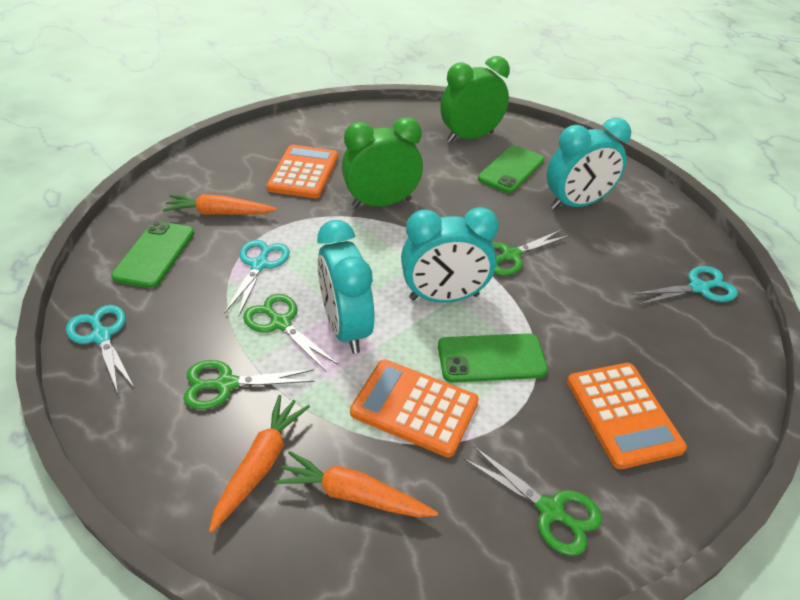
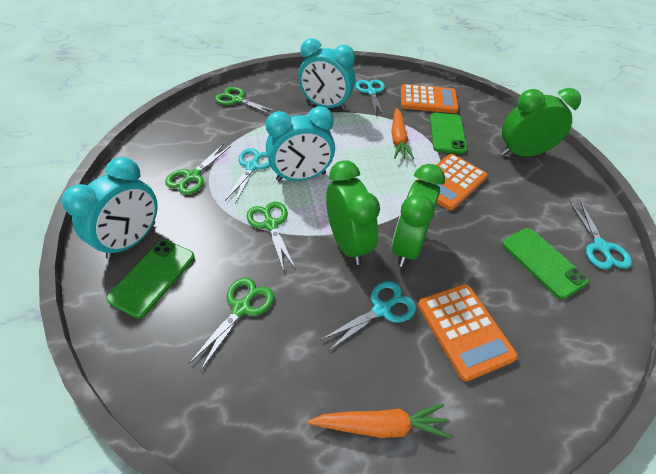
green clock: 2 -> 3
orange carrot: 3 -> 2
turquoise scissors: 3 -> 4

